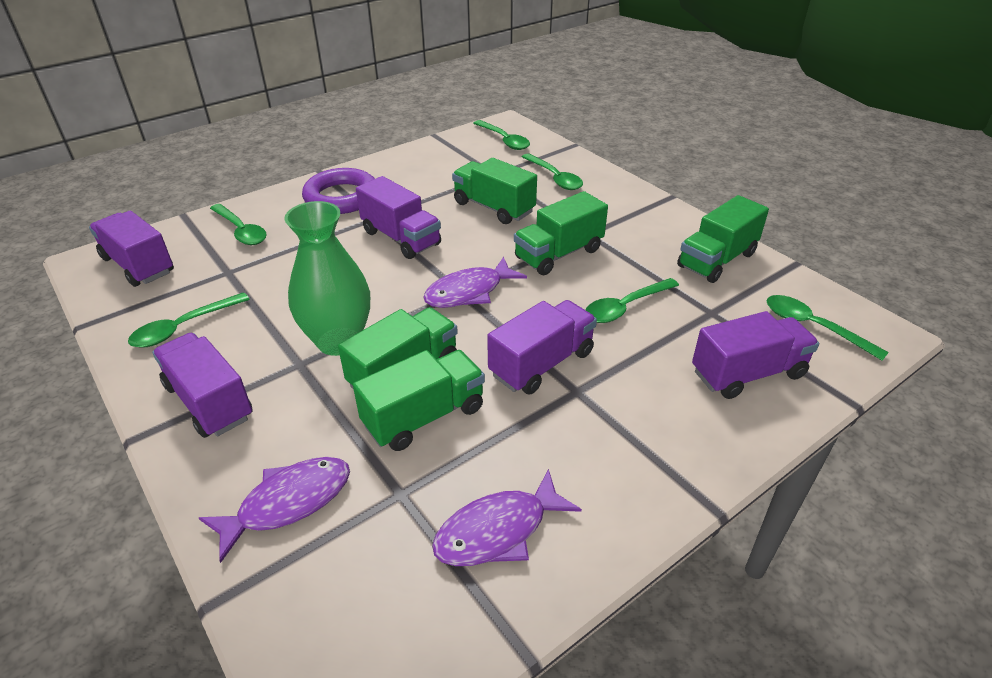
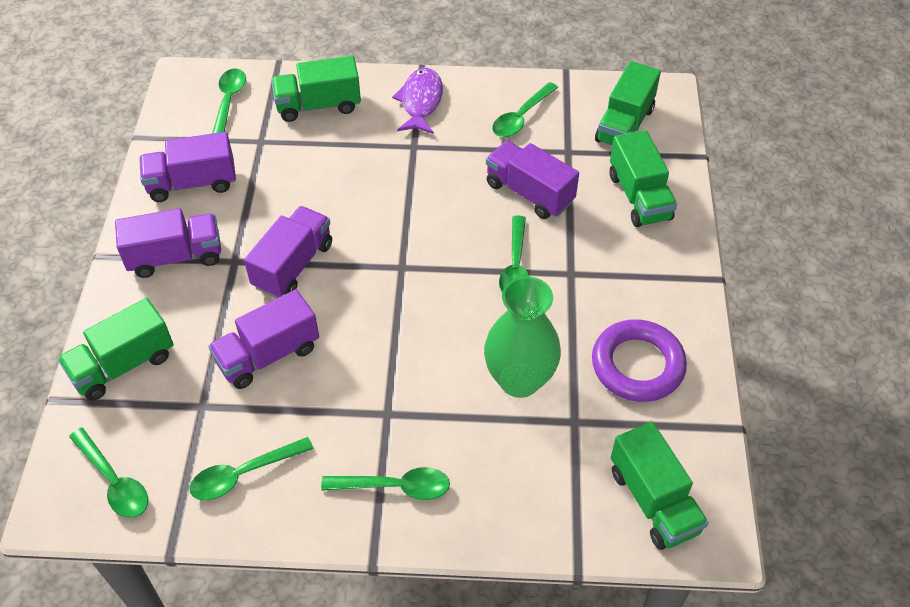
purple fish: 3 -> 1

